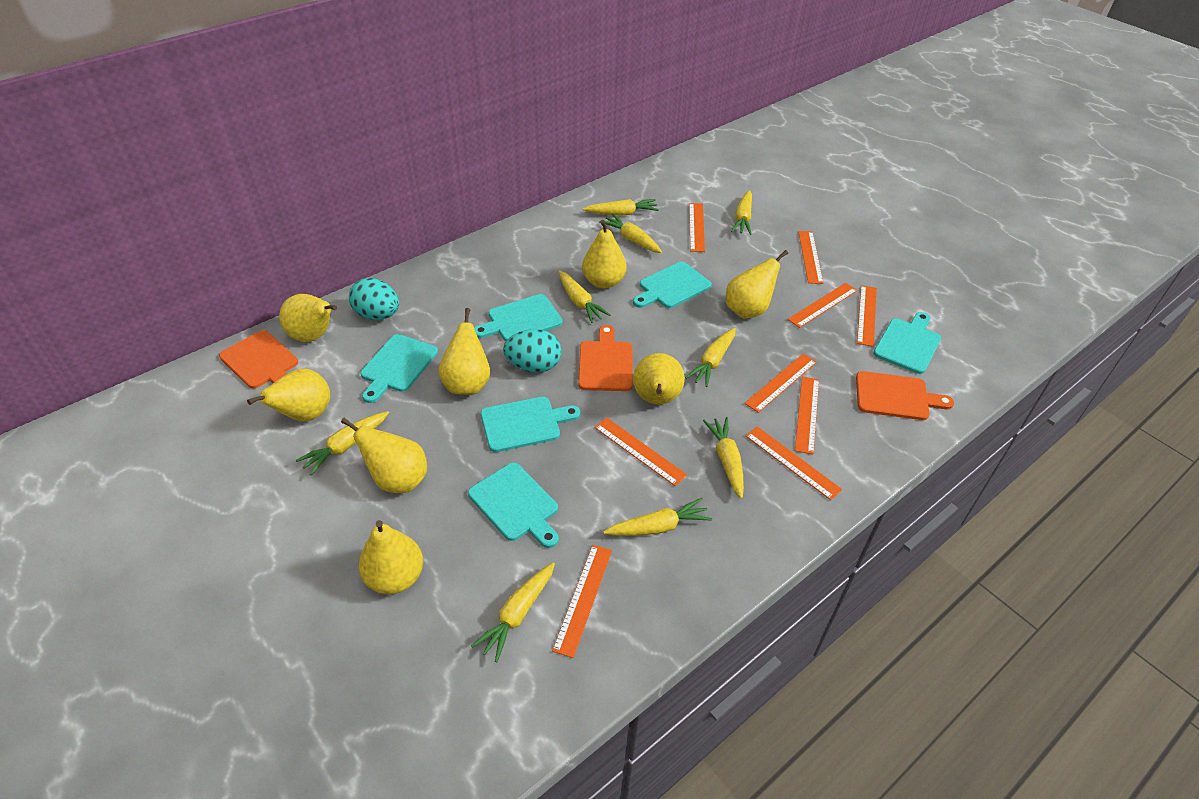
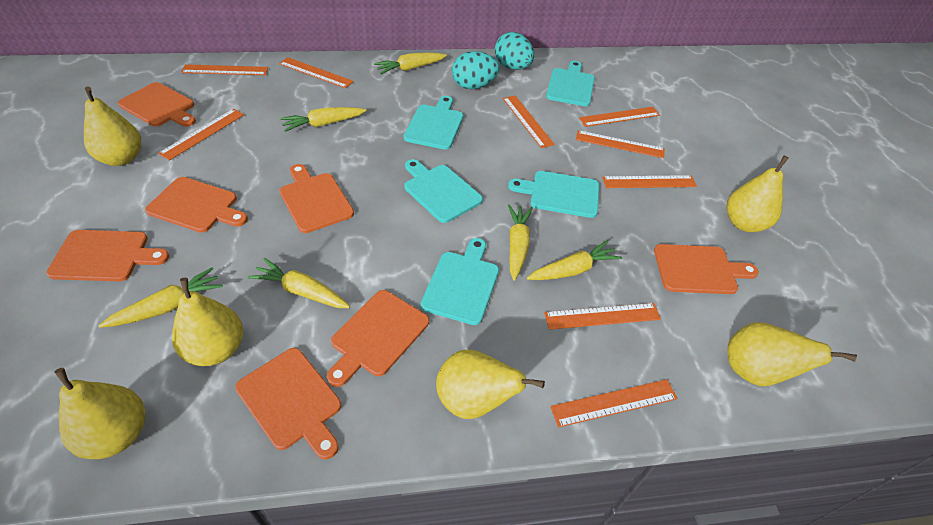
orange cutting board: 3 -> 7
turquoise cutting board: 6 -> 5
yellow carrot: 9 -> 6
yellow pear: 8 -> 6

